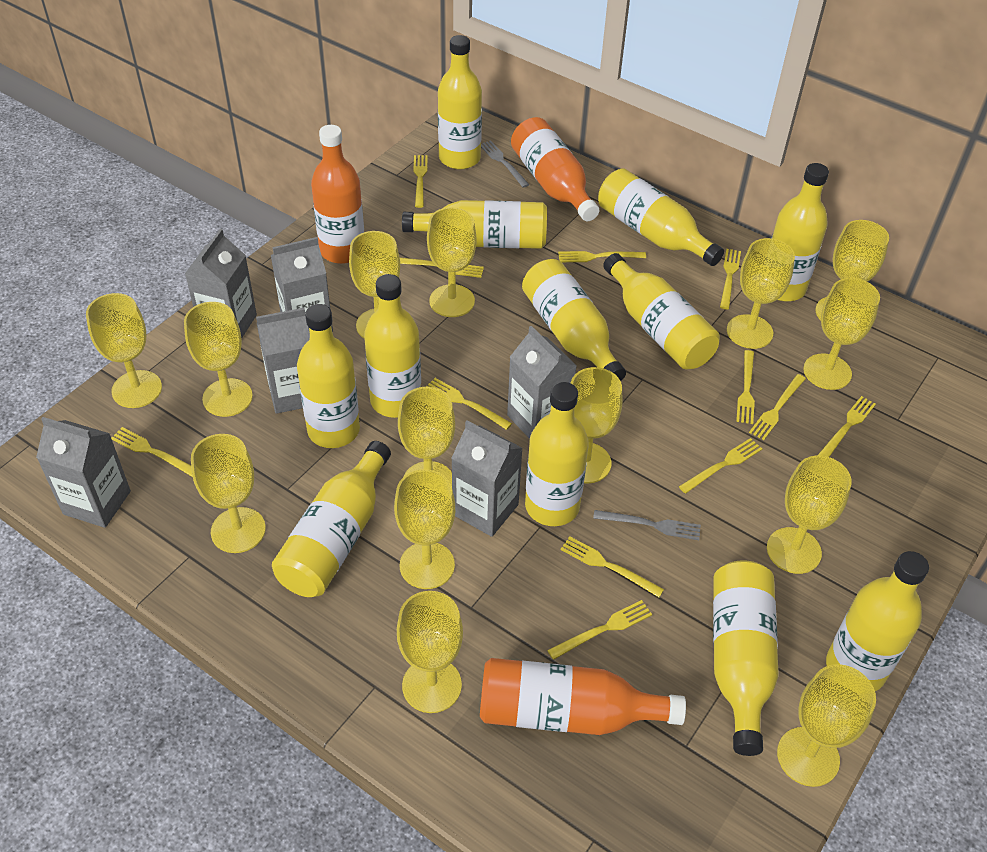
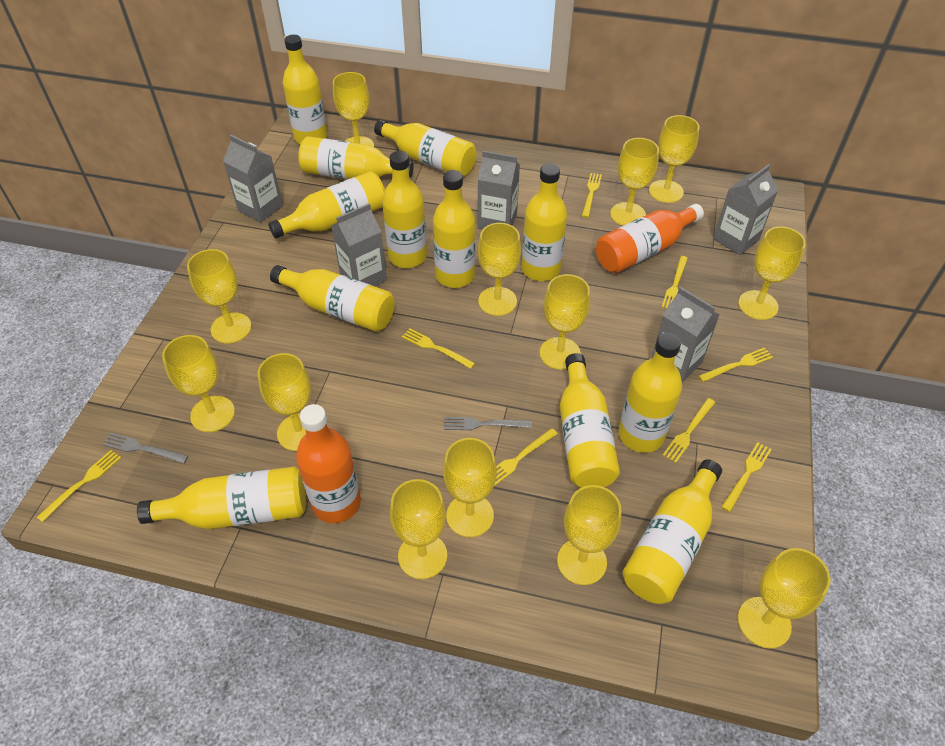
grey carton: 6 -> 5
orange bottle: 3 -> 2
yellow fork: 12 -> 8
yellow goblet: 14 -> 13

